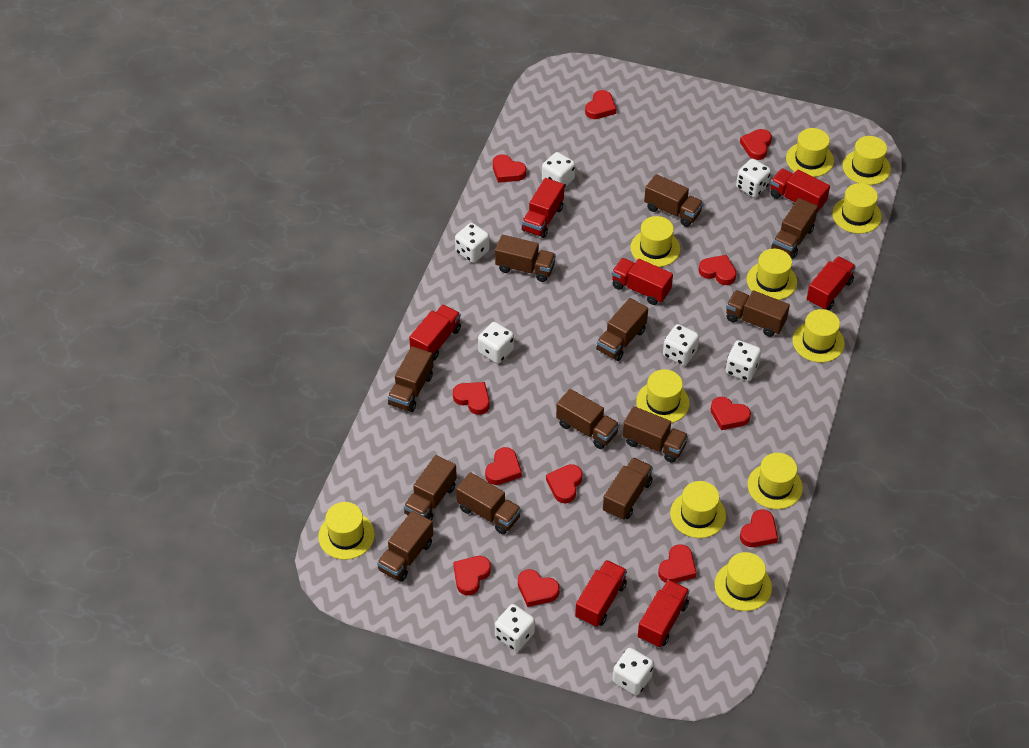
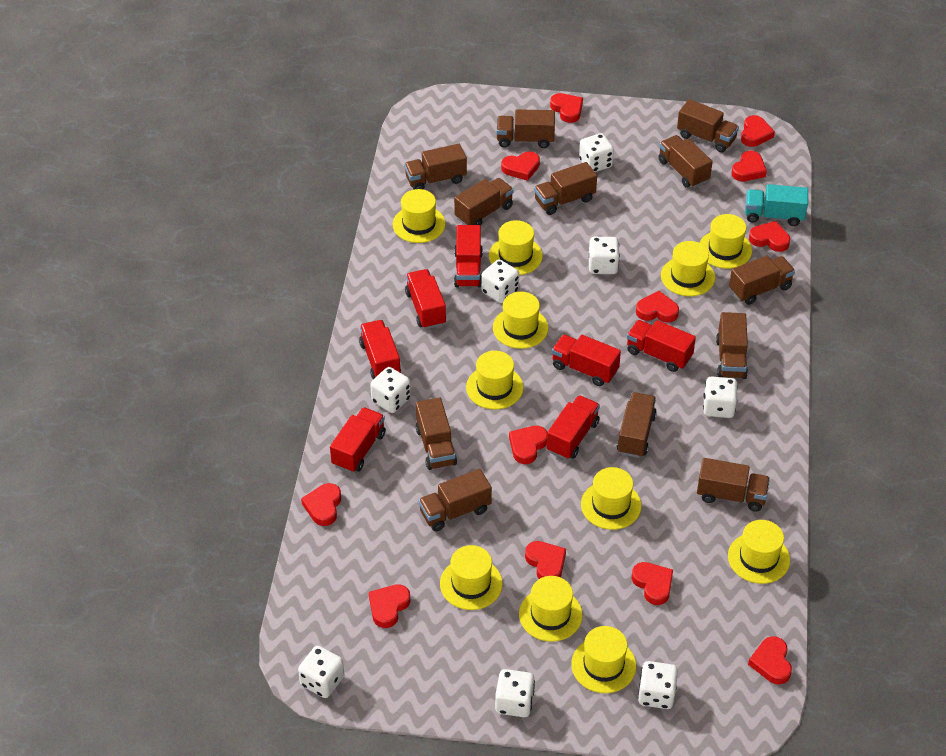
turquoise truck: 0 -> 1

